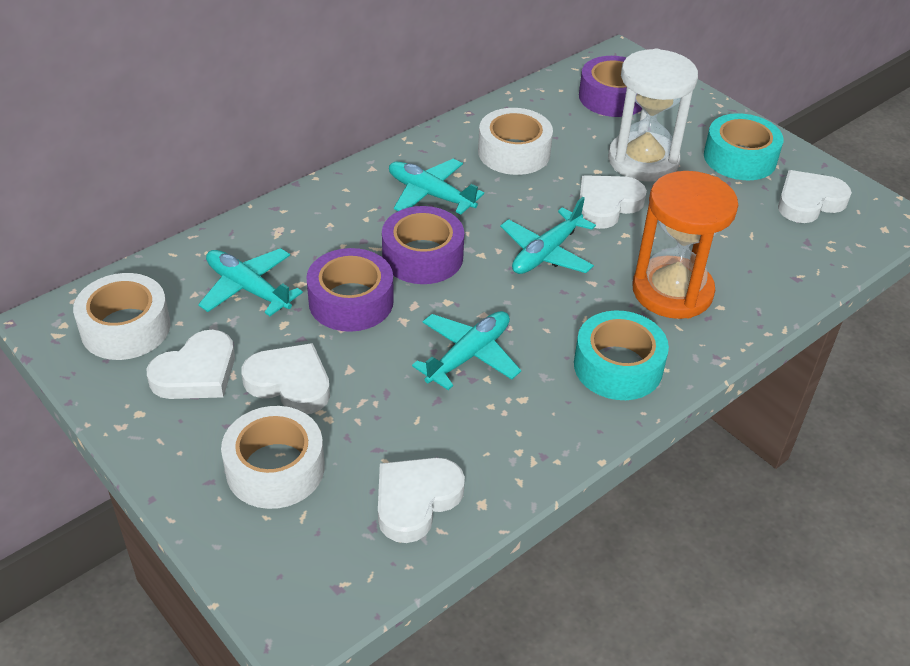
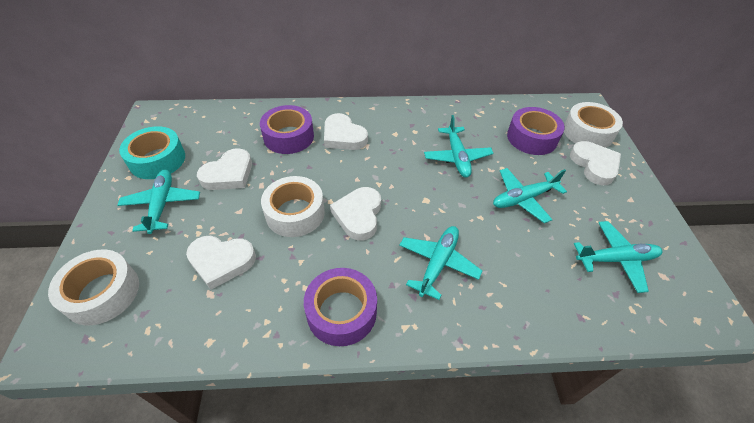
orange hourglass: 1 -> 0
turquoise plane: 4 -> 5
turquoise tape: 2 -> 1
white hourglass: 1 -> 0

